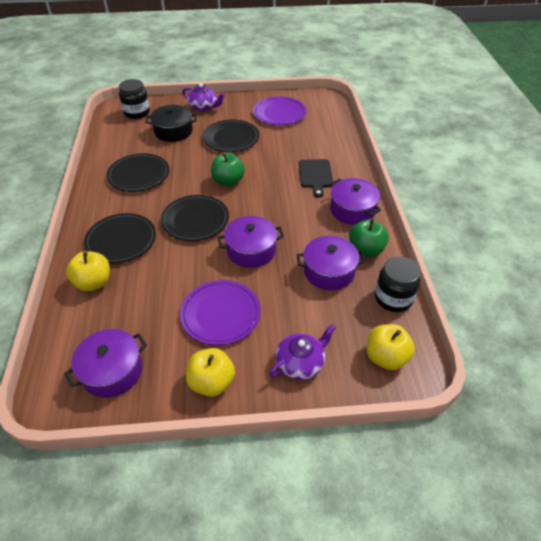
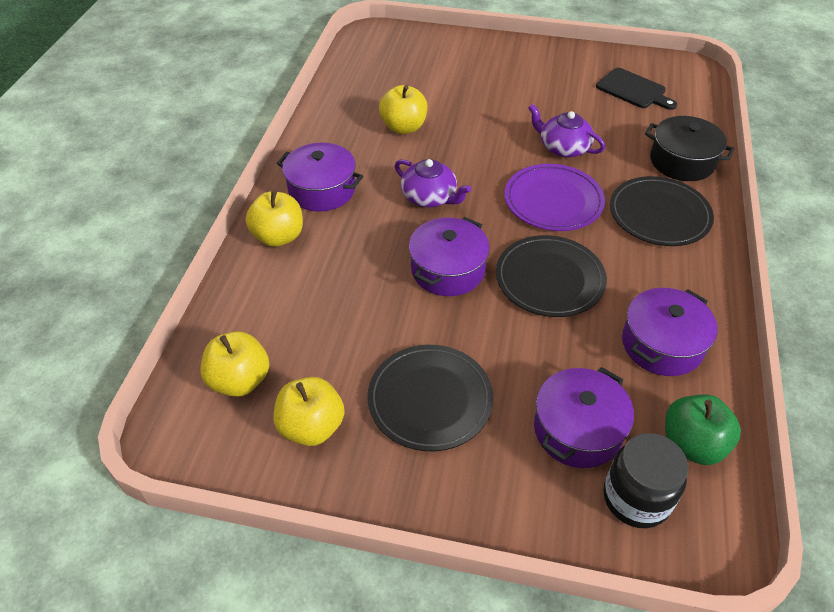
black jar: 2 -> 1
black plate: 4 -> 3
green apple: 2 -> 1
purple plate: 2 -> 1
yellow apple: 3 -> 4

